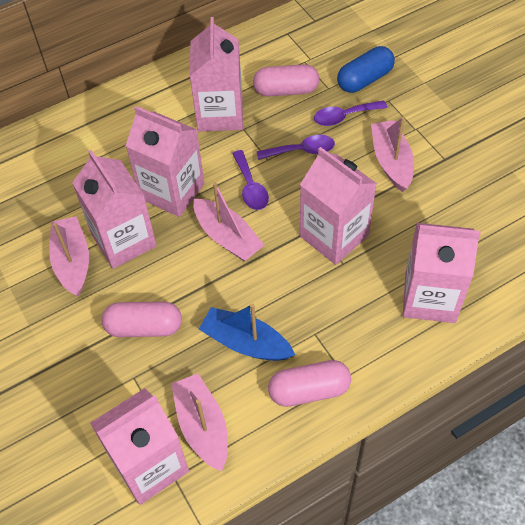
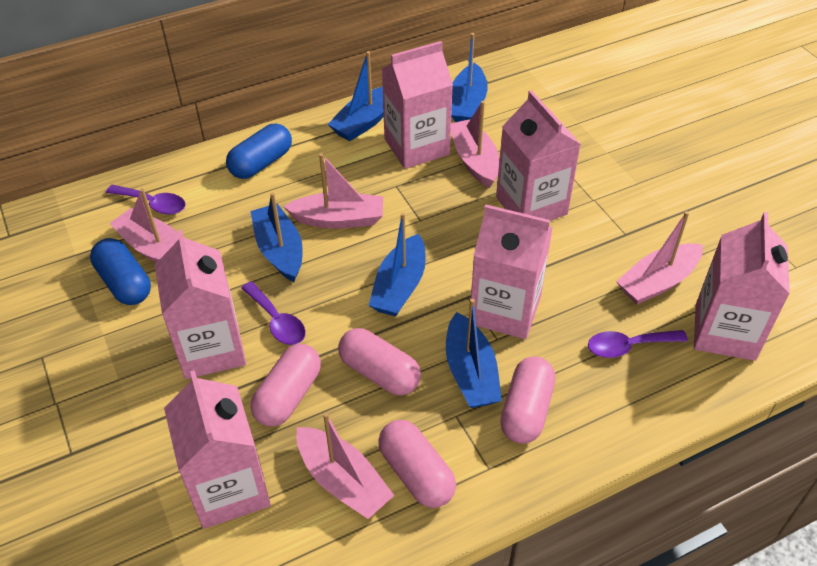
blue boat: 1 -> 5
blue capsule: 1 -> 2
pink boat: 4 -> 5
pink capsule: 3 -> 4

